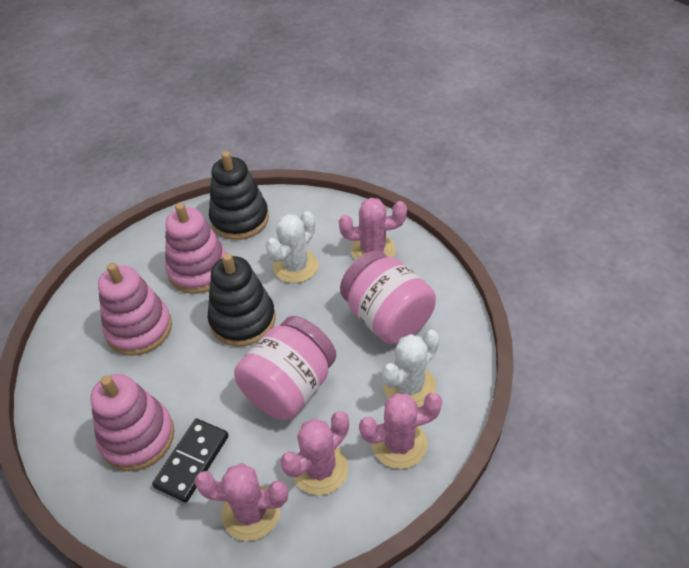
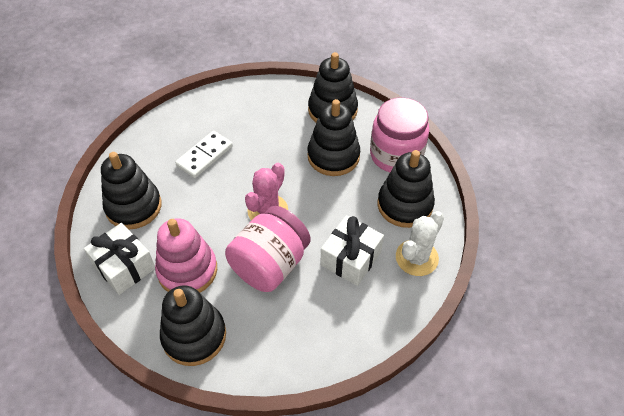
black domino: 1 -> 0
black stacking toy: 2 -> 5
pink cactus: 4 -> 1
pink stacking toy: 3 -> 1
white cactus: 2 -> 1
white domino: 0 -> 1
white gift: 0 -> 2

